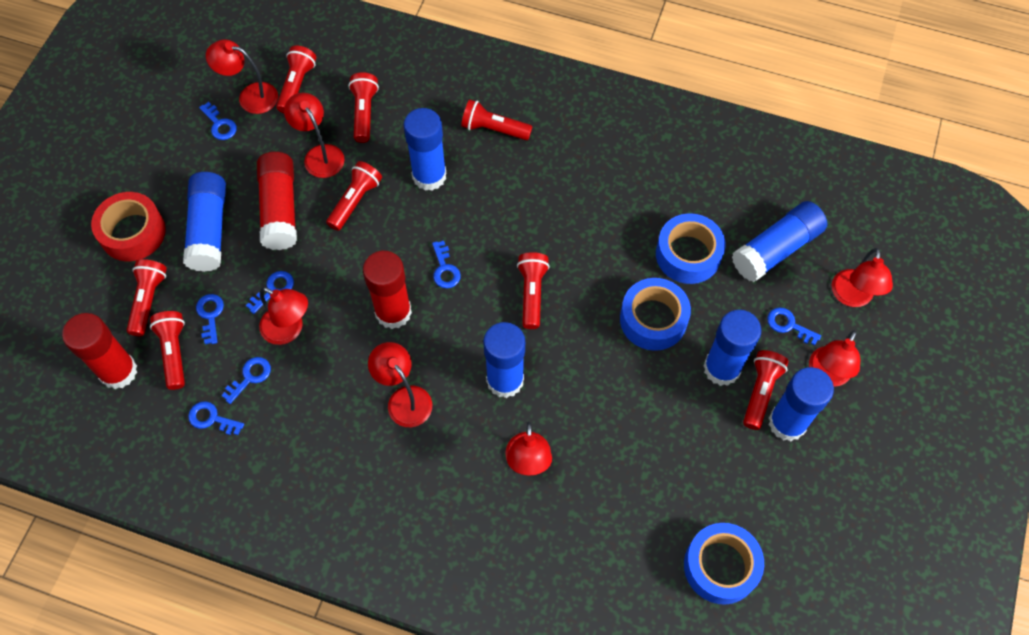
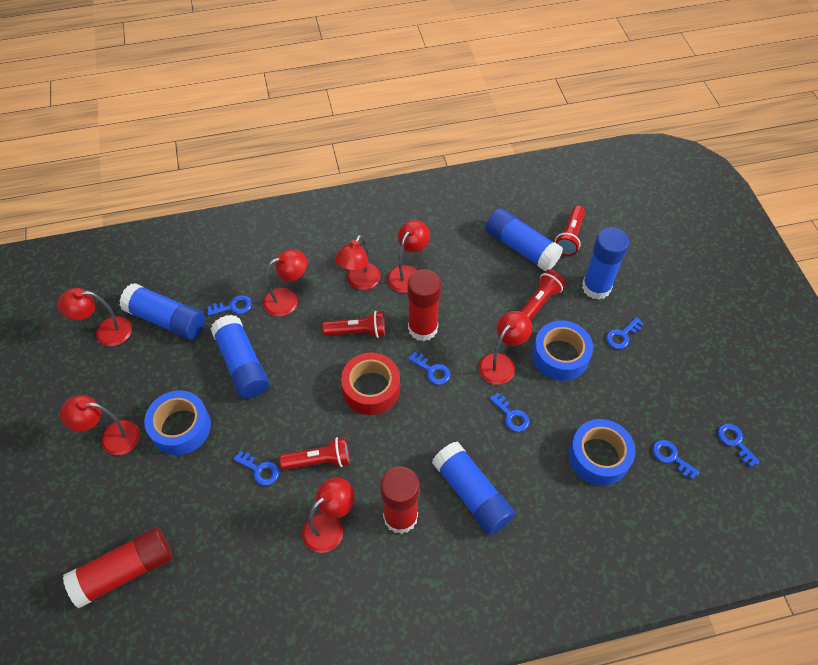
blue glue stick: 6 -> 5
red flashlight: 8 -> 4

